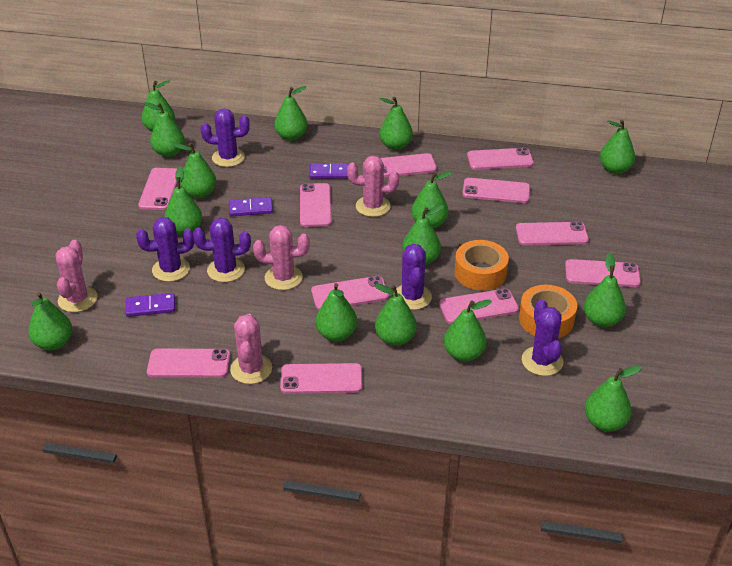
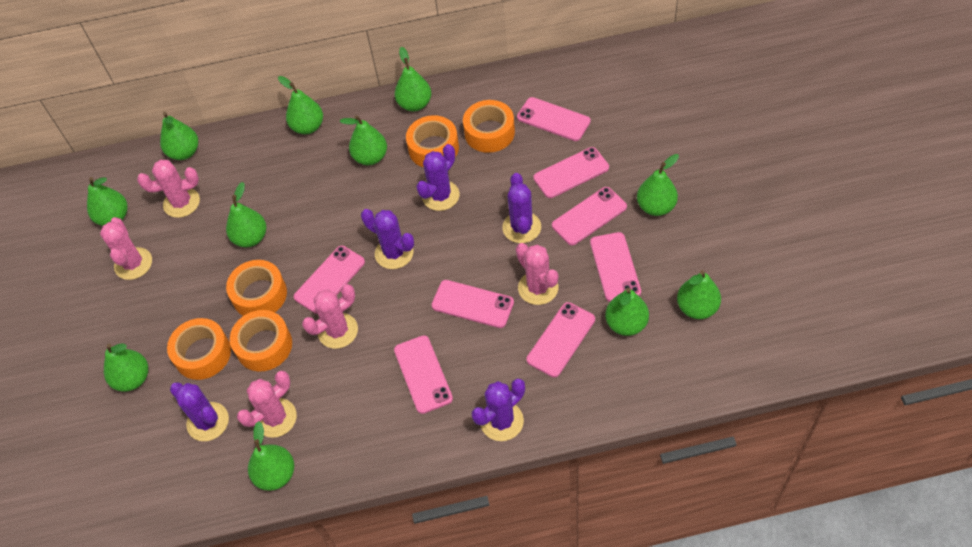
green pear: 15 -> 11
orange tape: 2 -> 5
pink cactus: 4 -> 5
pink phone: 11 -> 8
purple domino: 3 -> 0

